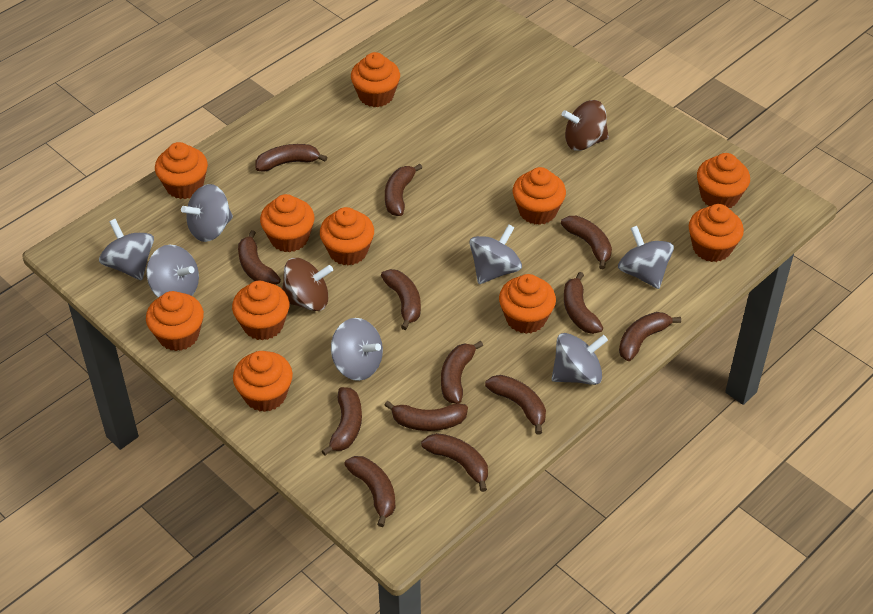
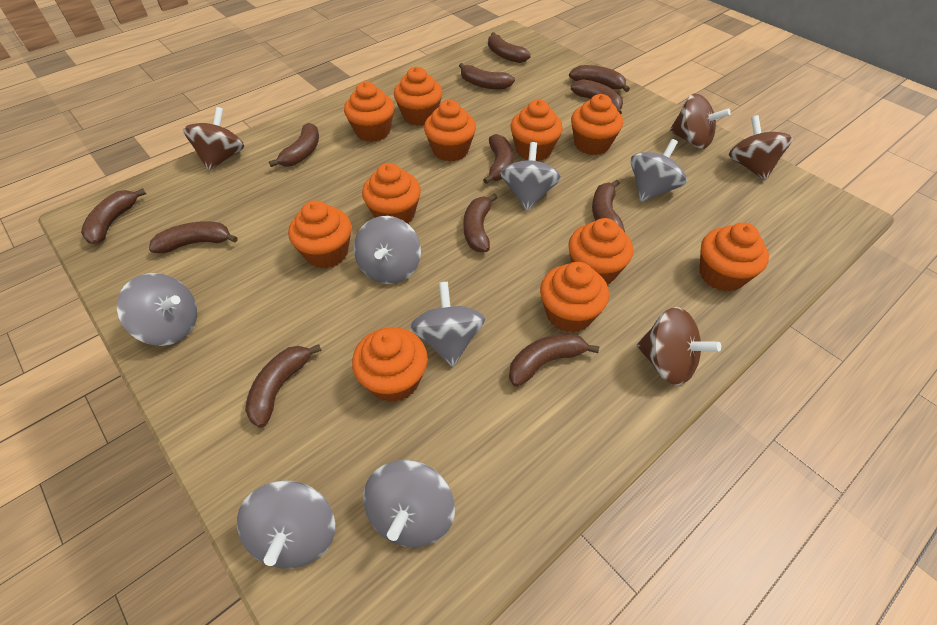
brown banana: 13 -> 12
brown spinning top: 2 -> 4

